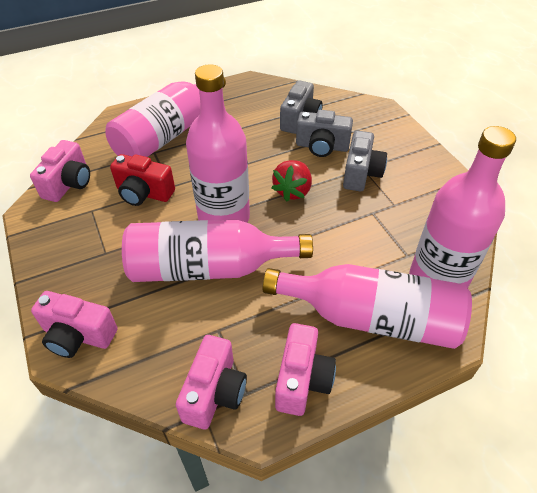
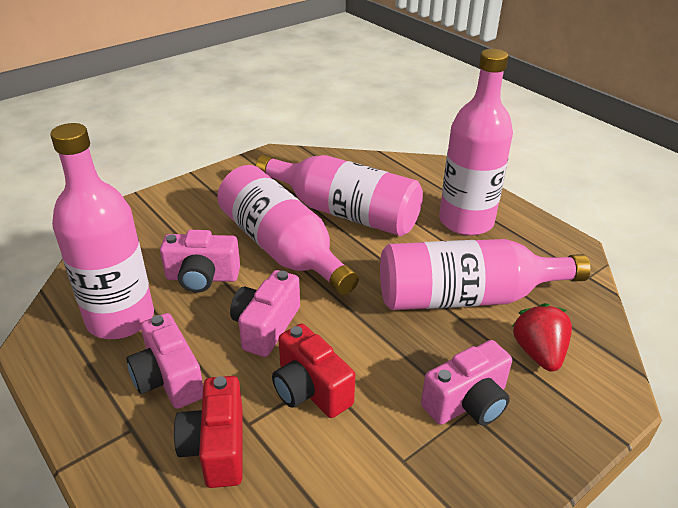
grey camera: 3 -> 0
red camera: 1 -> 2

